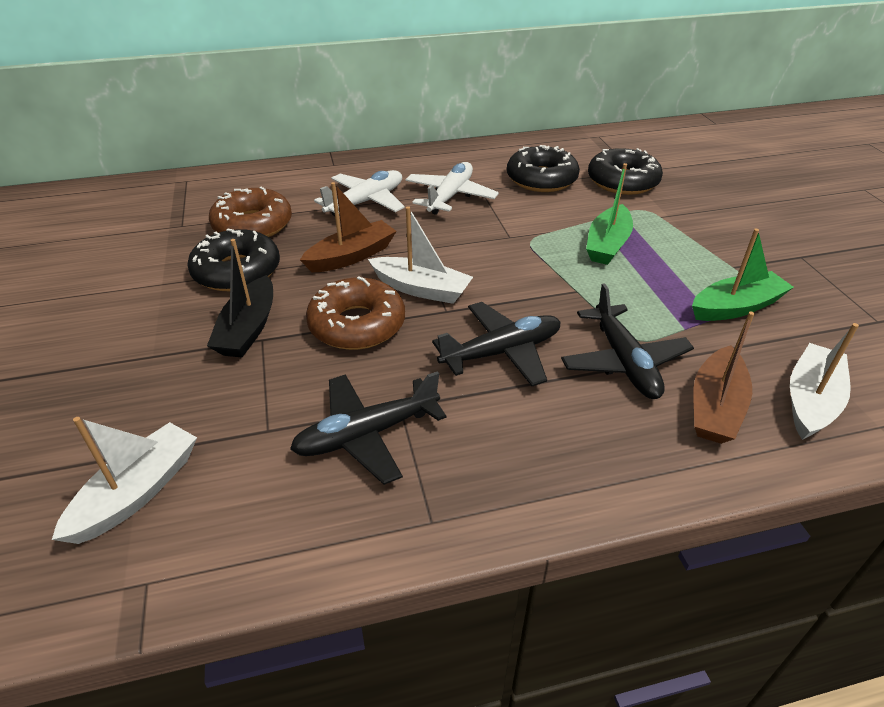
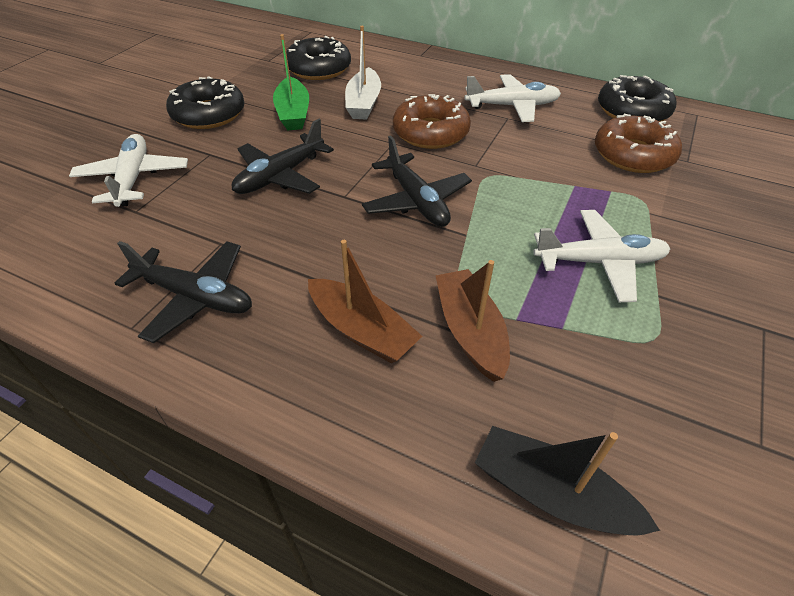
green boat: 2 -> 1
white boat: 3 -> 1
white plane: 2 -> 3

